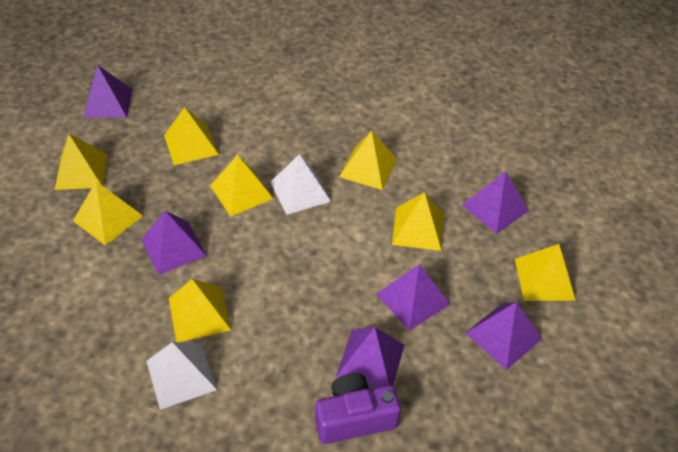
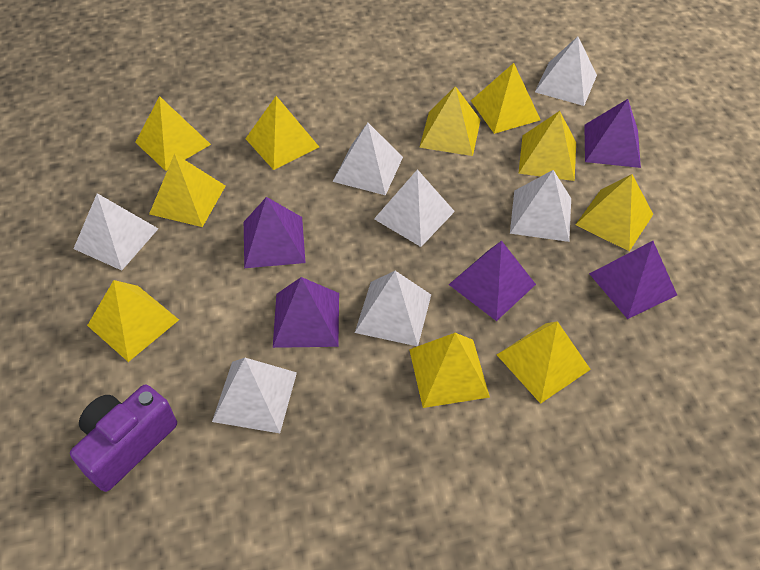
purple pyramid: 6 -> 5
white pyramid: 2 -> 7
yellow pyramid: 8 -> 10

